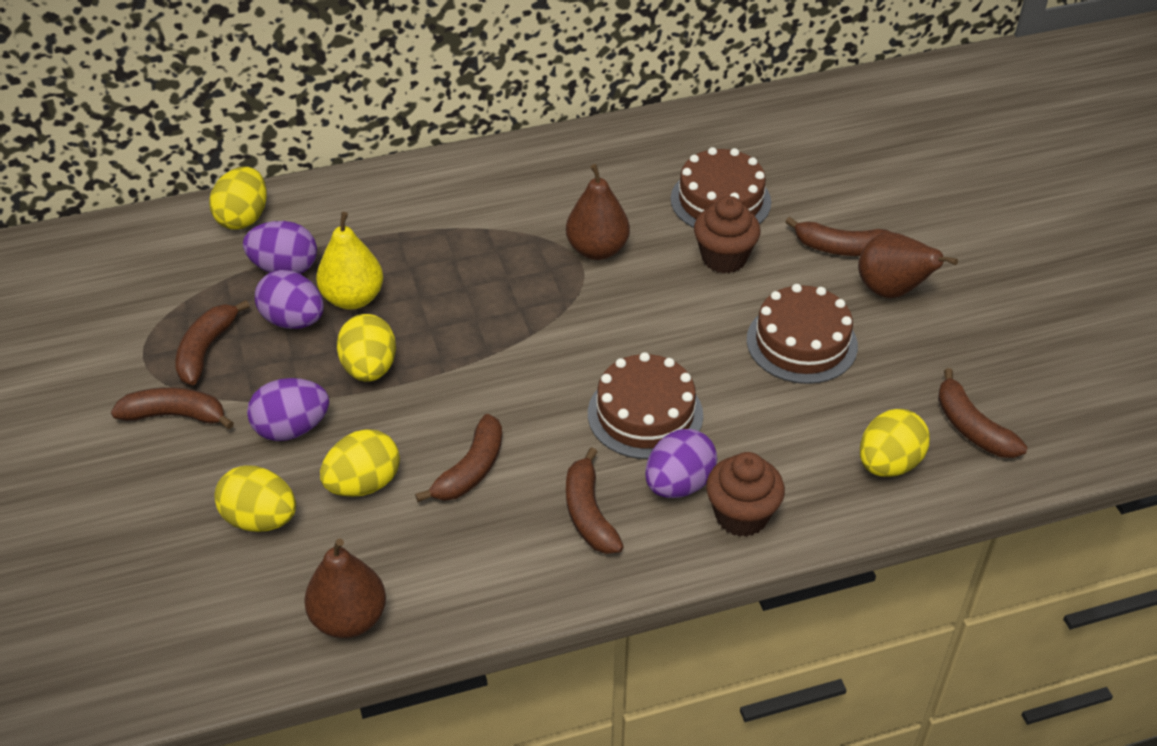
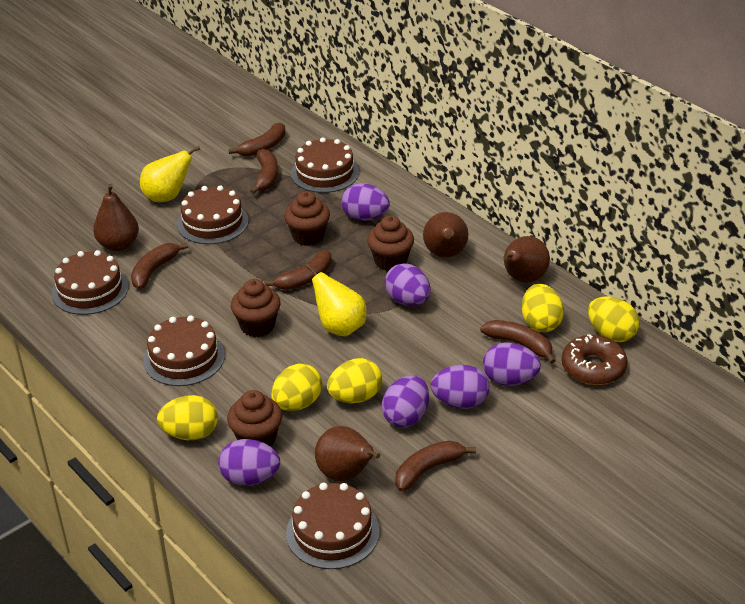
brown cake: 3 -> 5
brown cupcake: 2 -> 4
brown donut: 0 -> 1
brown pear: 3 -> 4
purple egg: 4 -> 6
yellow pear: 1 -> 2

